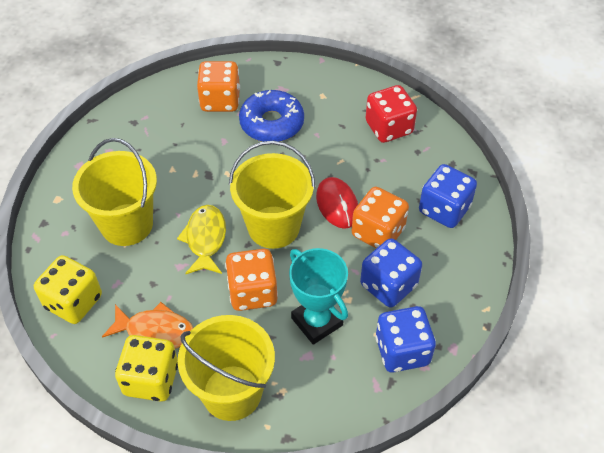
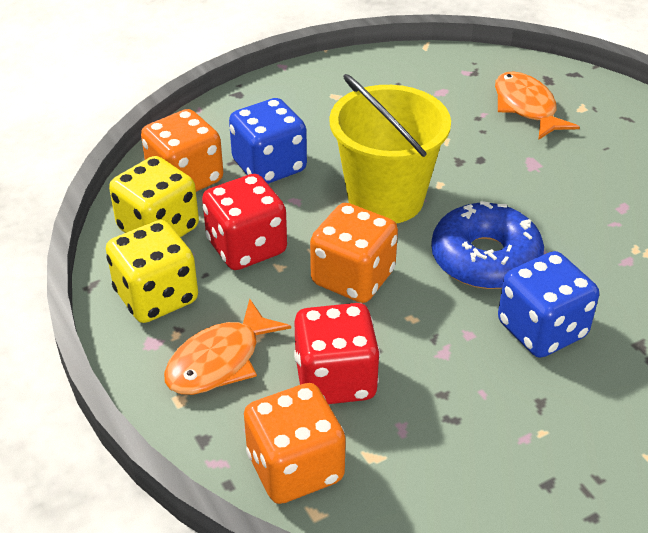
blue dice: 3 -> 2
orange fish: 1 -> 2
red dice: 1 -> 2
red mouse: 1 -> 0
turquoise trophy: 1 -> 0
yellow bucket: 3 -> 1
yellow fish: 1 -> 0

